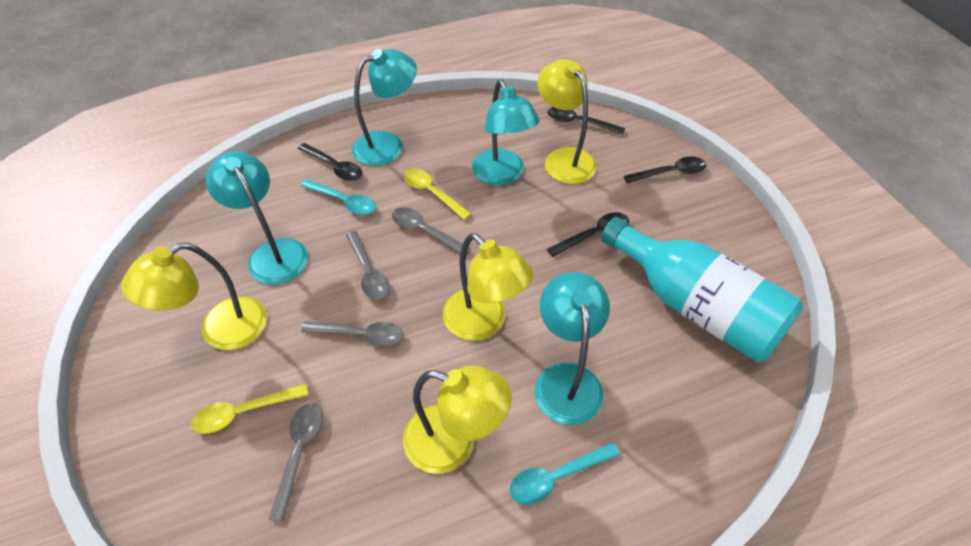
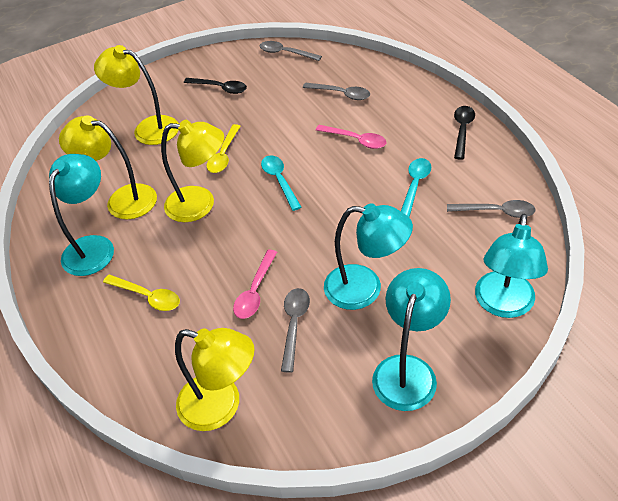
black spoon: 4 -> 2
pink spoon: 0 -> 2
turquoise bottle: 1 -> 0

